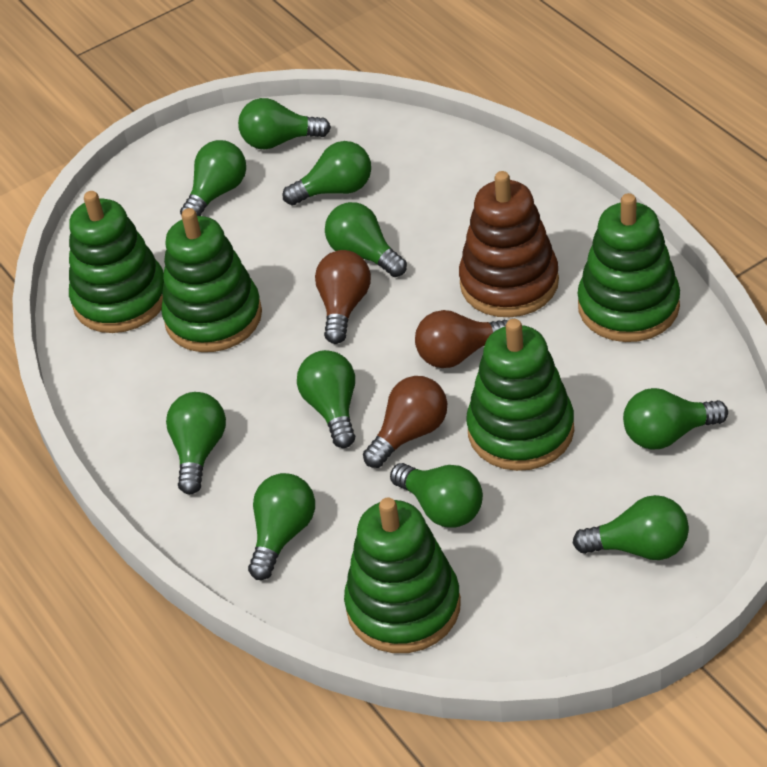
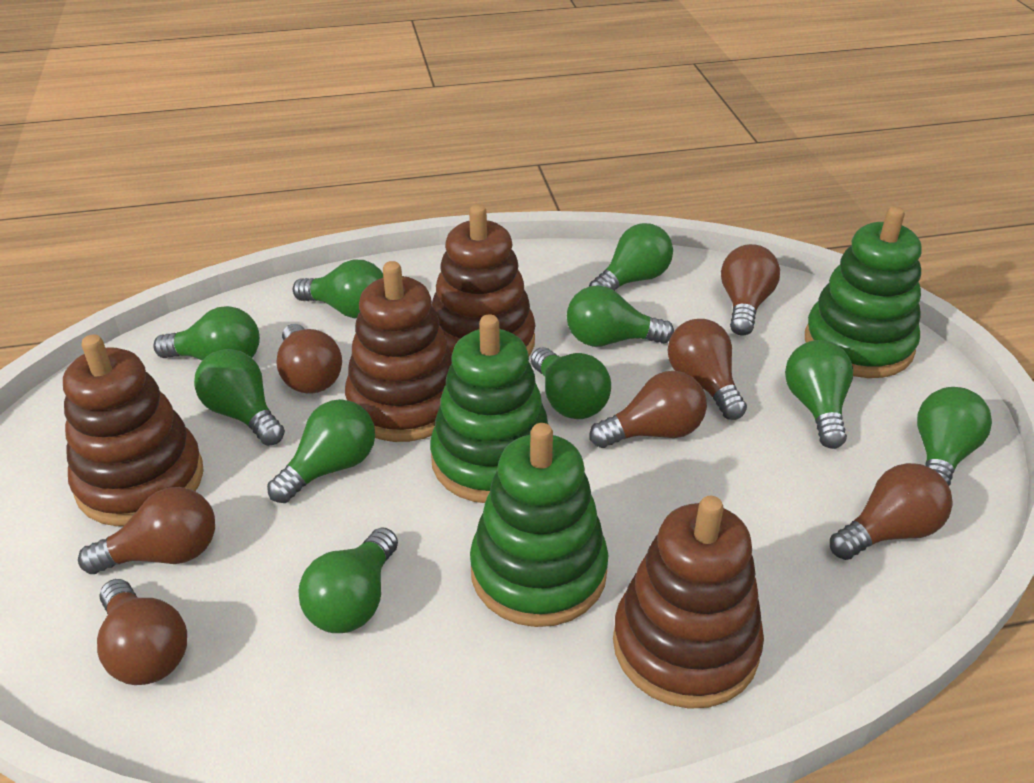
brown light bulb: 3 -> 7
brown stacking toy: 1 -> 4
green stacking toy: 5 -> 3

